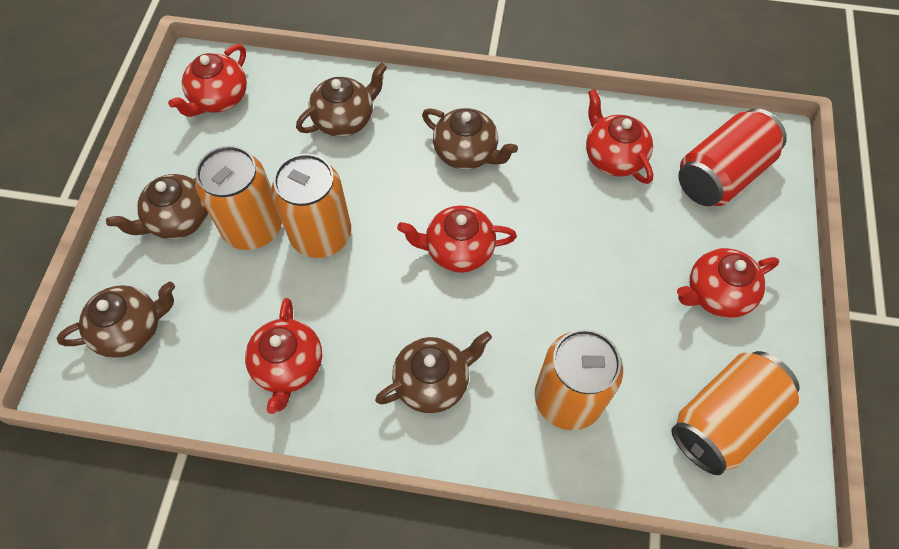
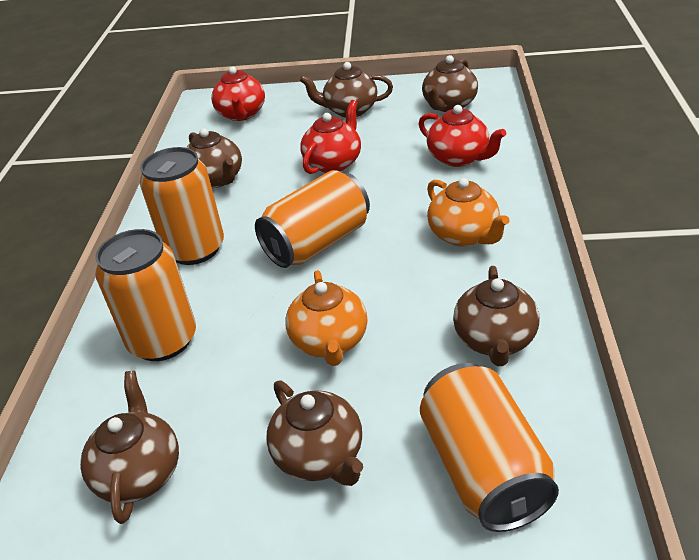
brown teapot: 5 -> 6
orange teapot: 0 -> 2
red can: 1 -> 0
red teapot: 5 -> 3

